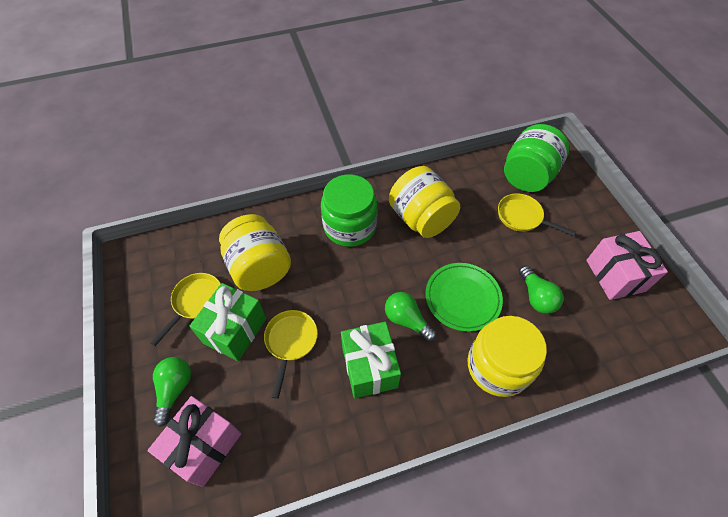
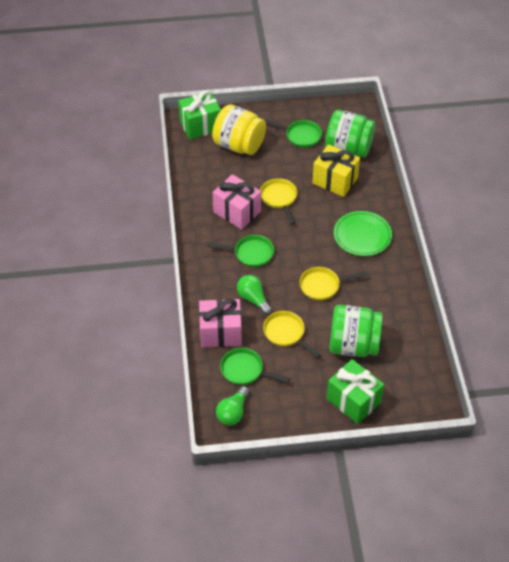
green light bulb: 3 -> 2
green pan: 0 -> 3
yellow gift: 0 -> 1
yellow jar: 3 -> 1

